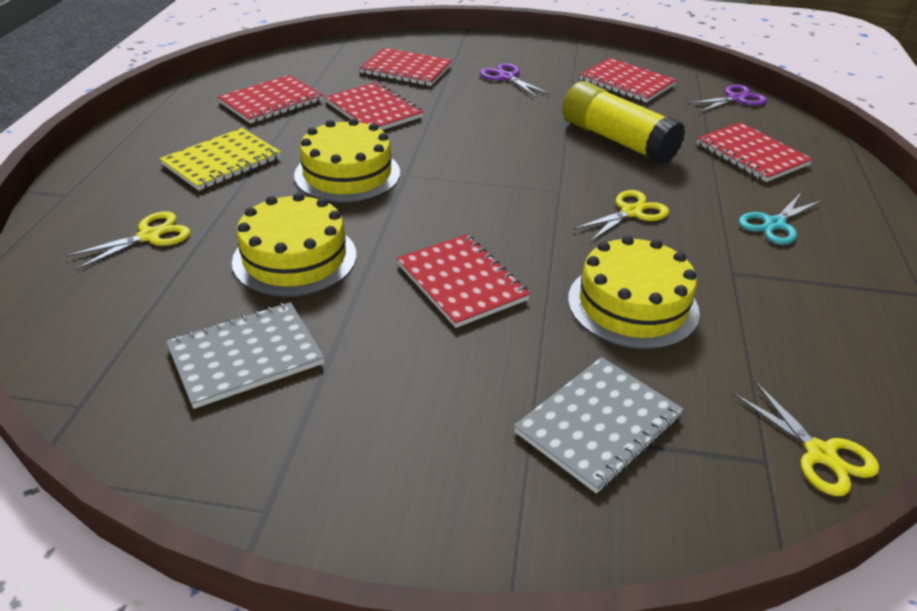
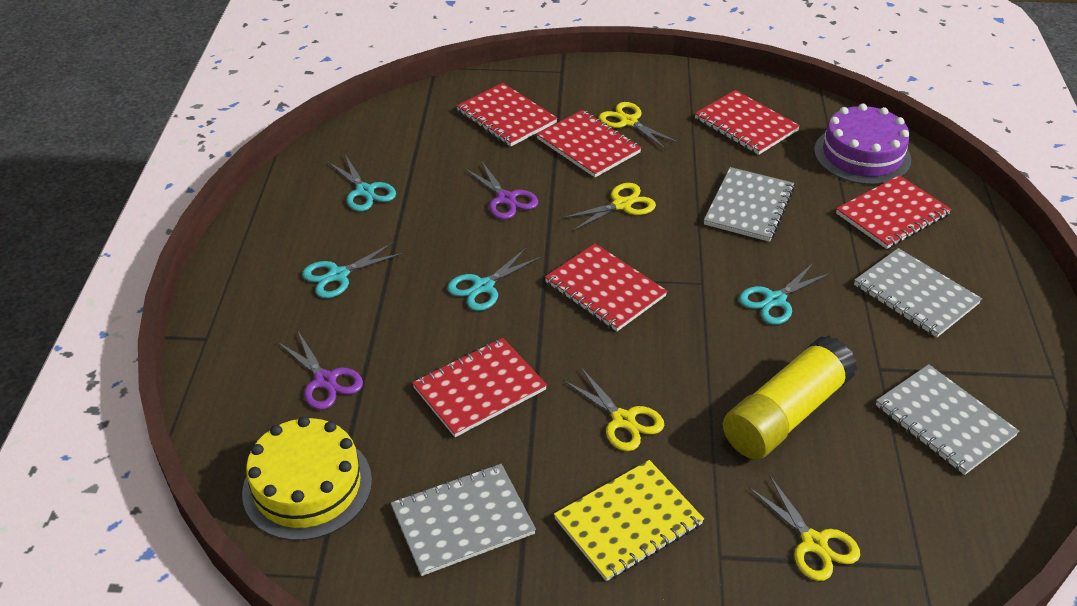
grey notebook: 2 -> 4
purple cake: 0 -> 1
turquoise scissors: 1 -> 4
yellow cake: 3 -> 1
yellow scissors: 3 -> 4

